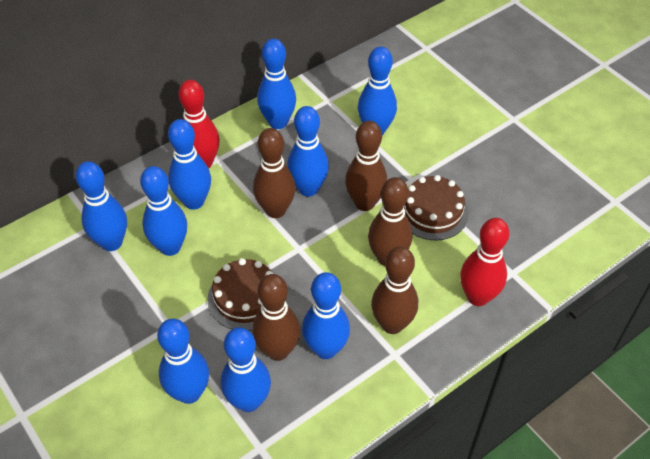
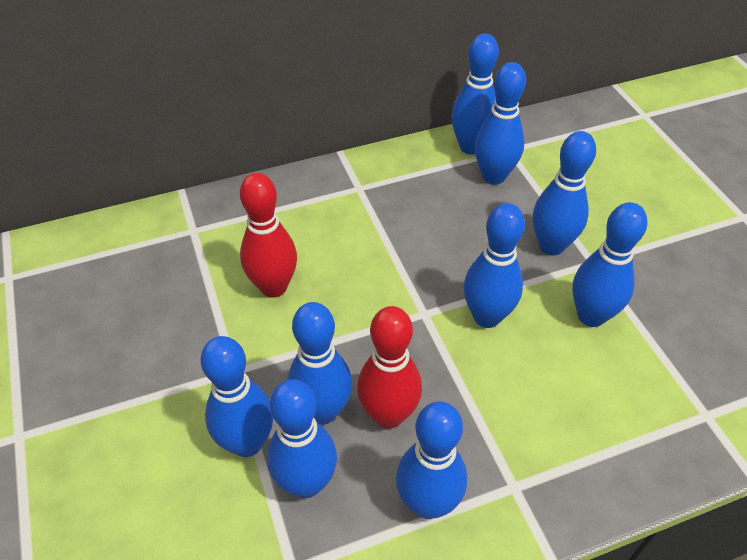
brown bowling pin: 5 -> 0
brown cake: 2 -> 0

